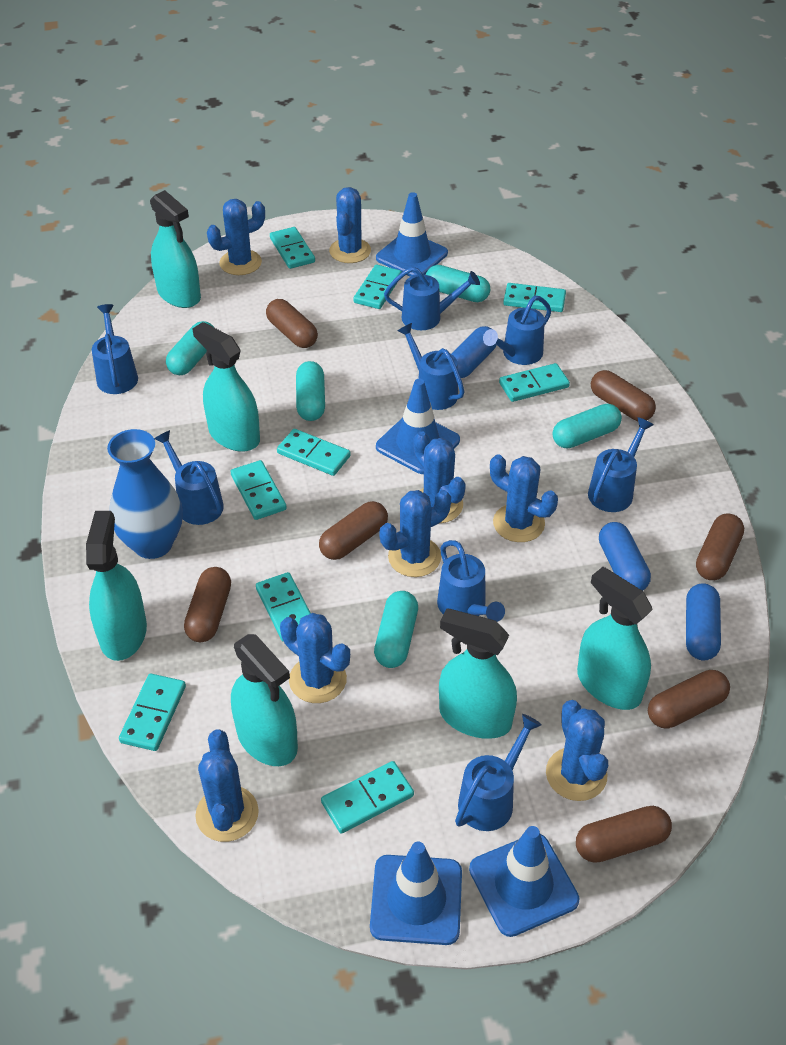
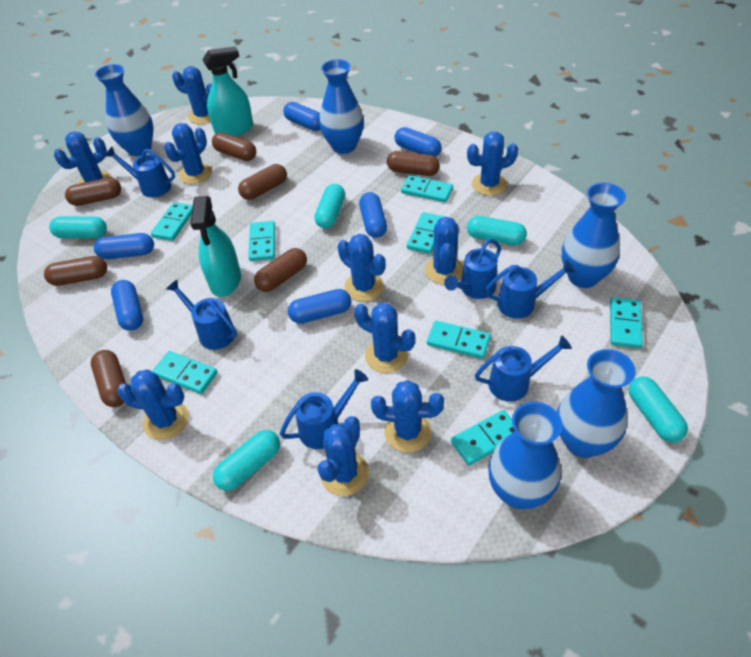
blue cactus: 8 -> 10
blue capsule: 3 -> 6
blue traffic cone: 4 -> 0
blue vase: 1 -> 5
blue watering can: 8 -> 6
turquoise domino: 9 -> 8
turquoise spray bottle: 6 -> 2

